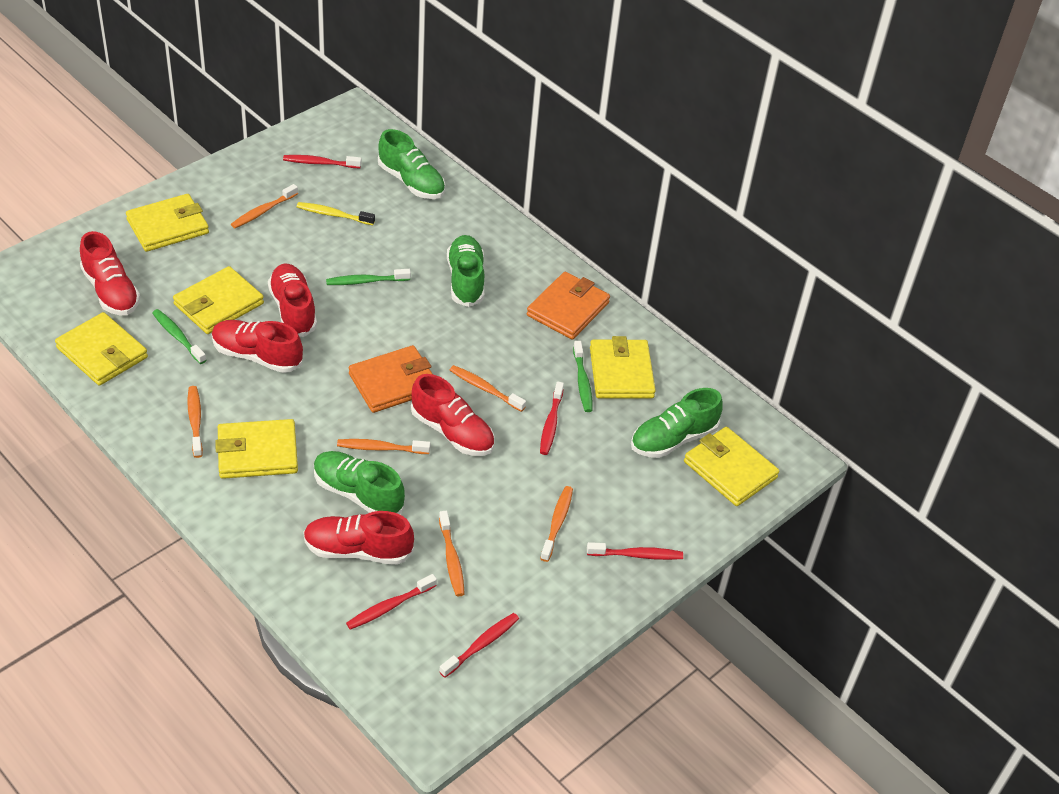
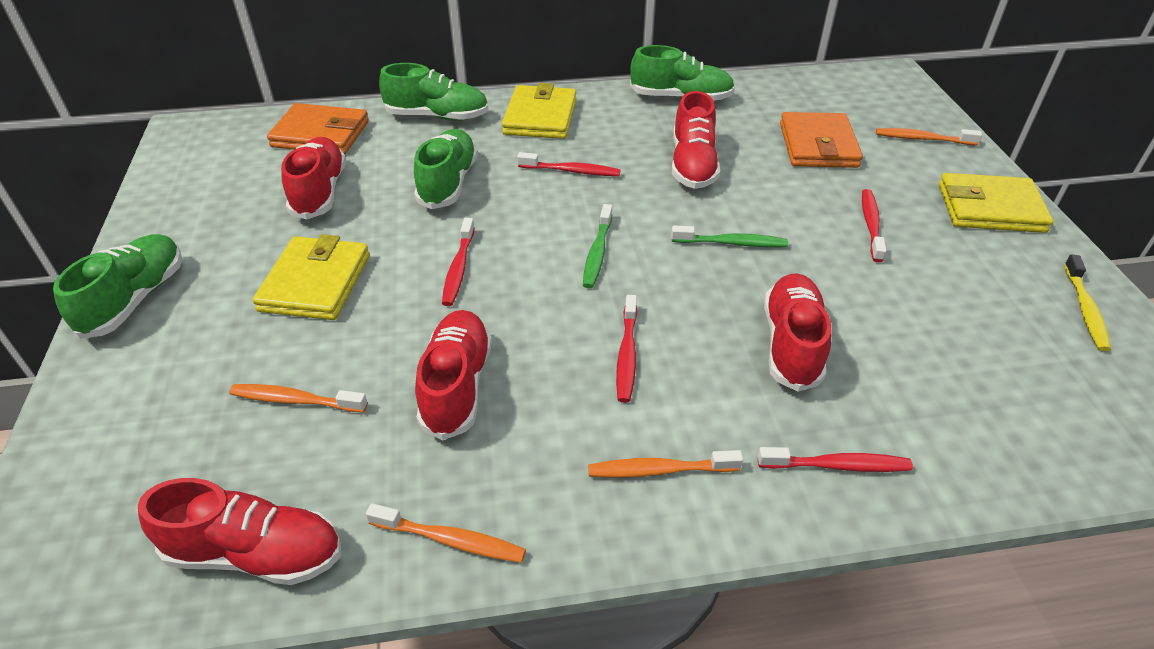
green toothbrush: 3 -> 2
orange toothbrush: 6 -> 4
yellow wallet: 6 -> 3

